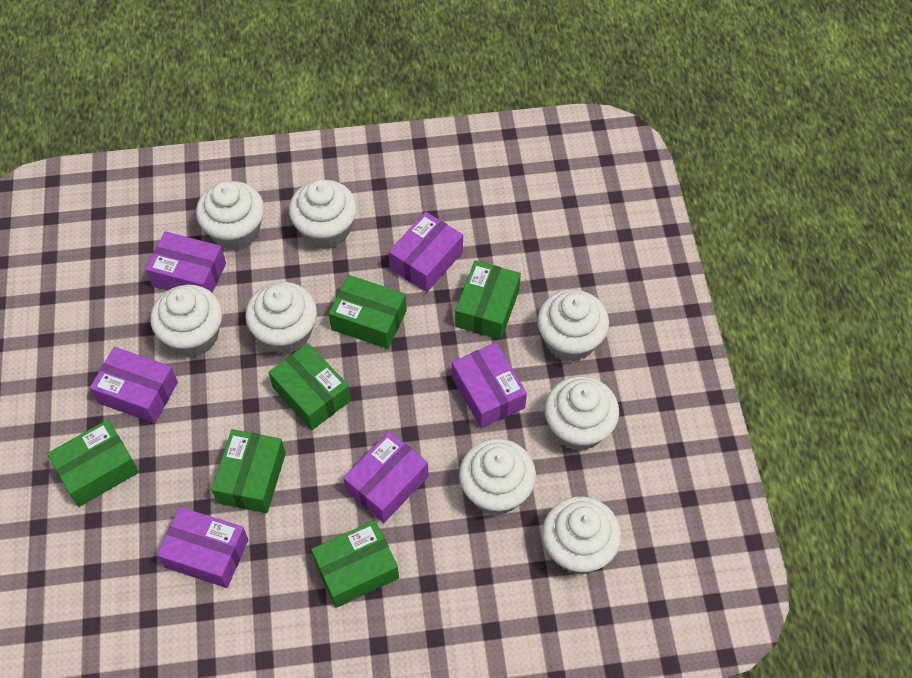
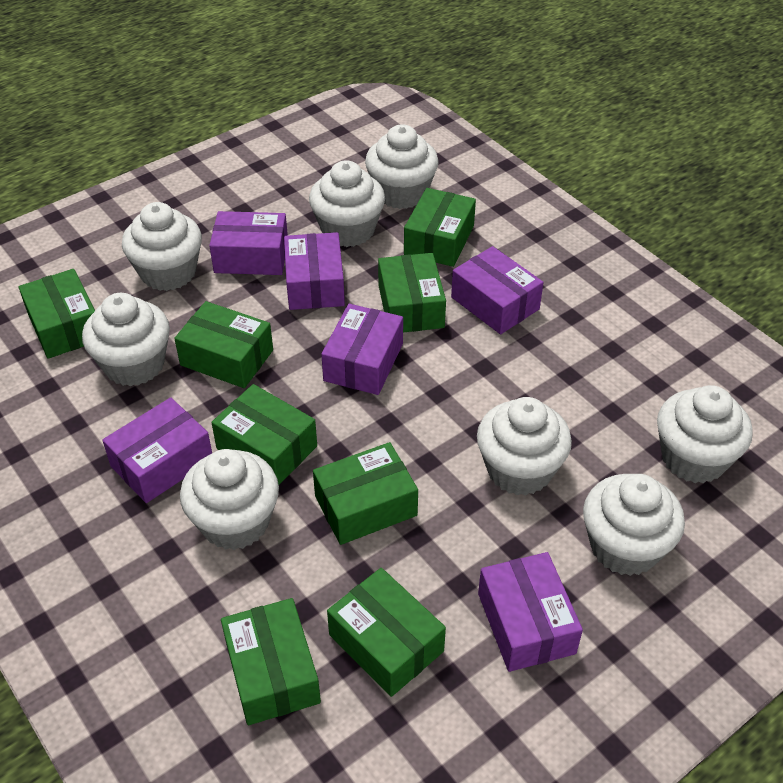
green box: 6 -> 8

